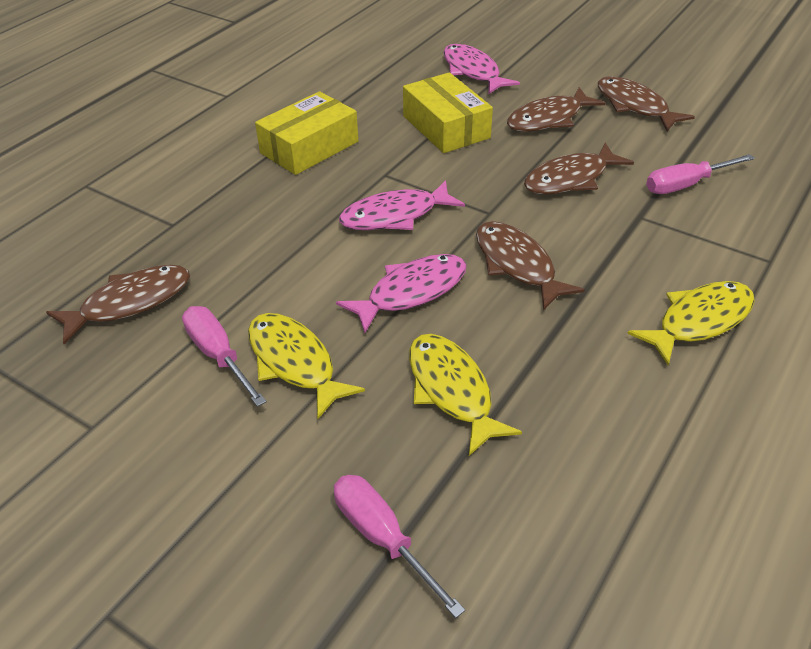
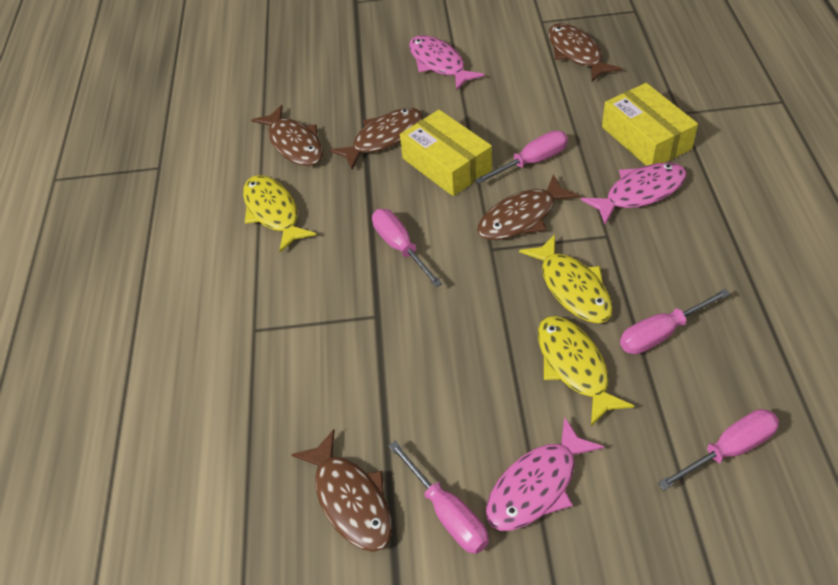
pink screwdriver: 3 -> 5

